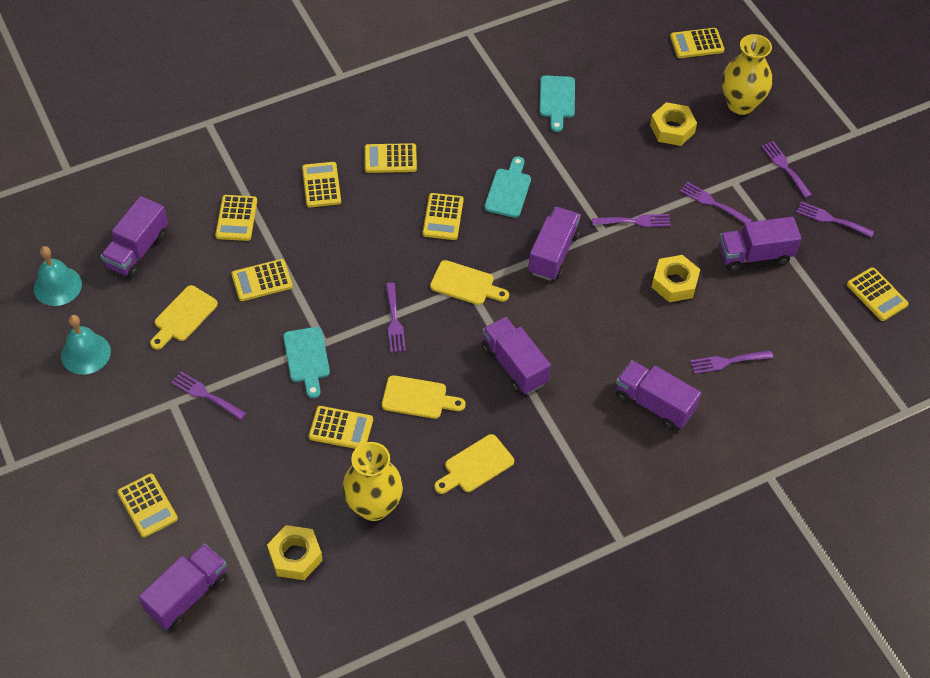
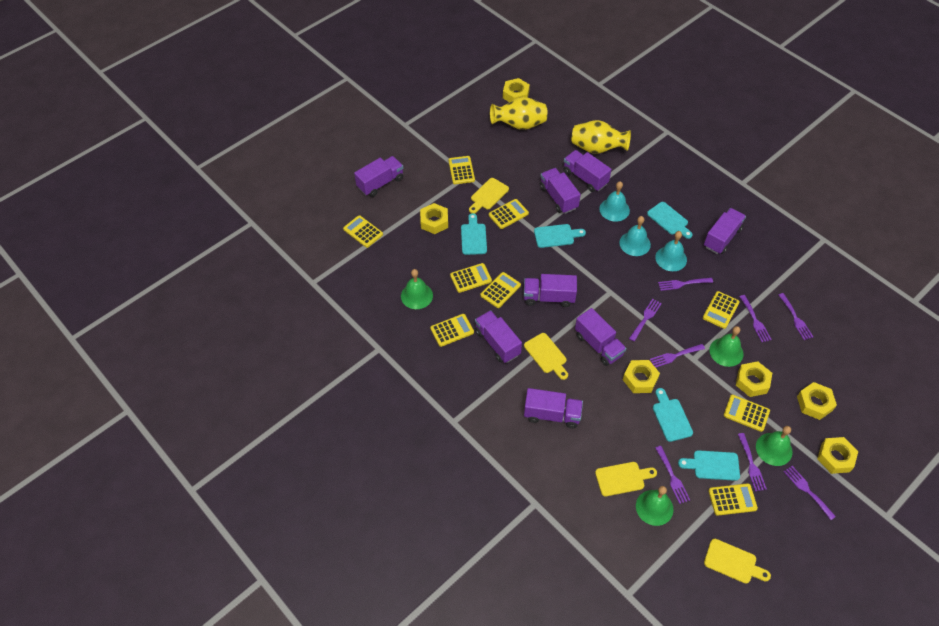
green bell: 0 -> 4
purple fork: 7 -> 8
purple truck: 6 -> 8
turquoise bell: 2 -> 3
turquoise cutting board: 3 -> 5
yellow nut: 3 -> 6

